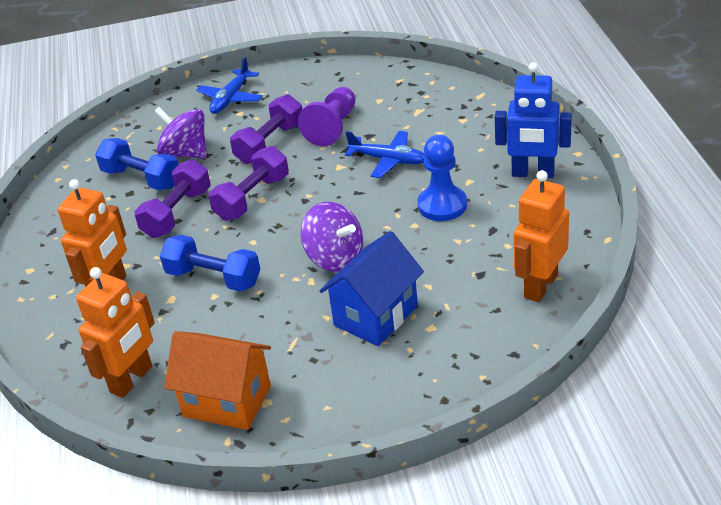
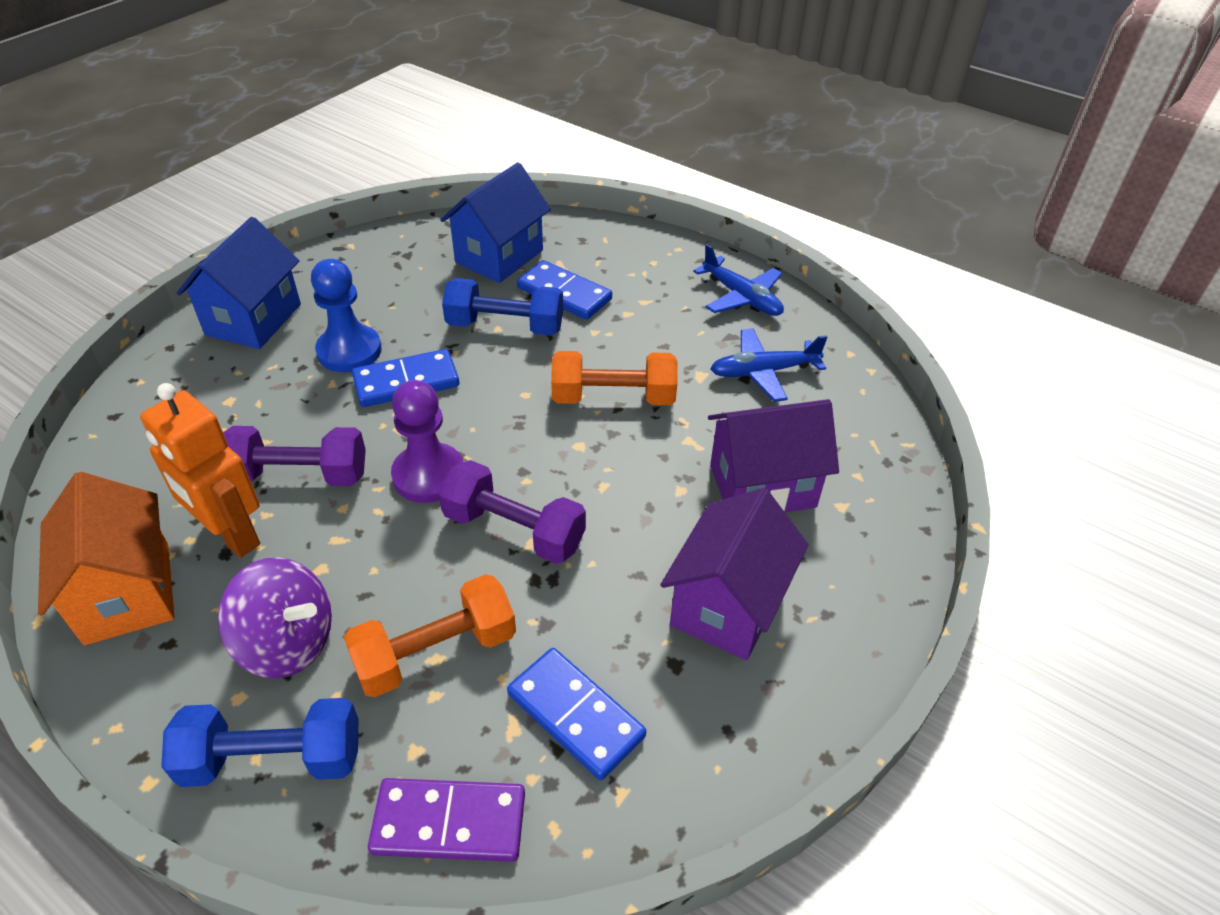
blue domino: 0 -> 3
blue house: 1 -> 2
blue robot: 1 -> 0
orange dumbbell: 0 -> 2
orange robot: 3 -> 1
purple domino: 0 -> 1
purple dumbbell: 3 -> 2
purple house: 0 -> 2
purple spinning top: 2 -> 1

